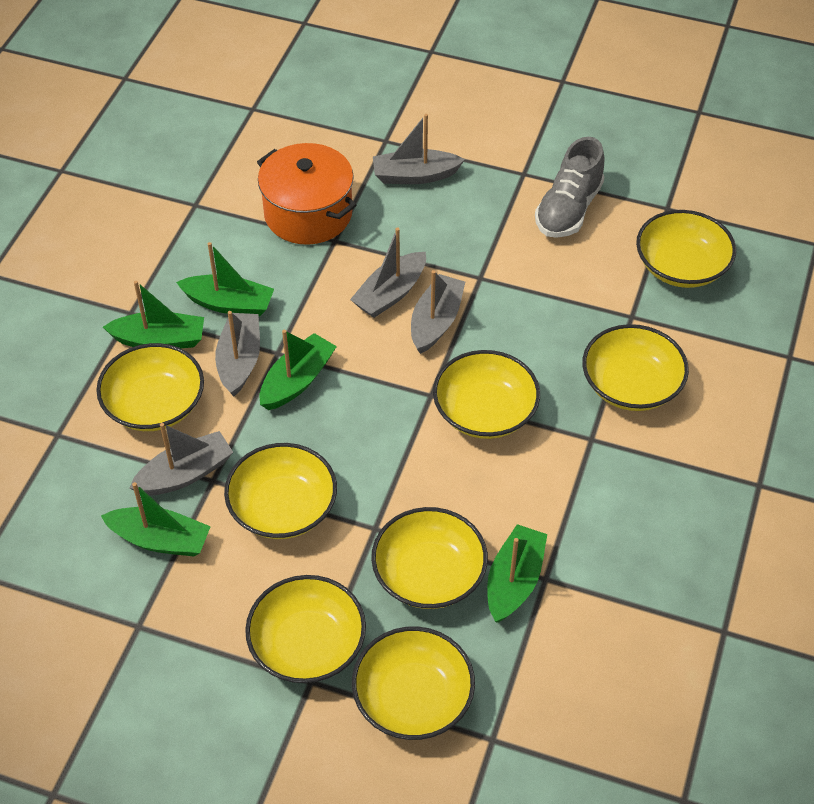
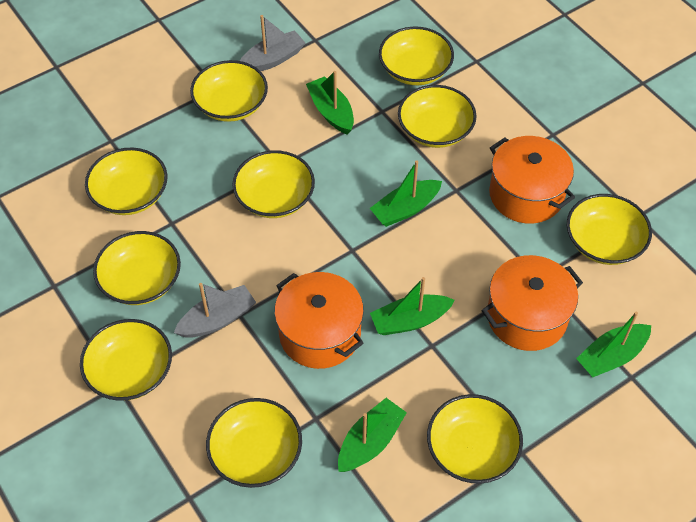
grey boat: 5 -> 2
grey shoe: 1 -> 0
orange pot: 1 -> 3
yellow bowl: 8 -> 10

